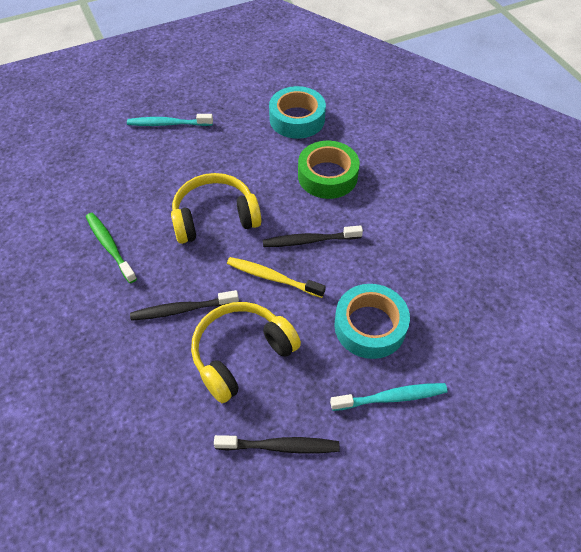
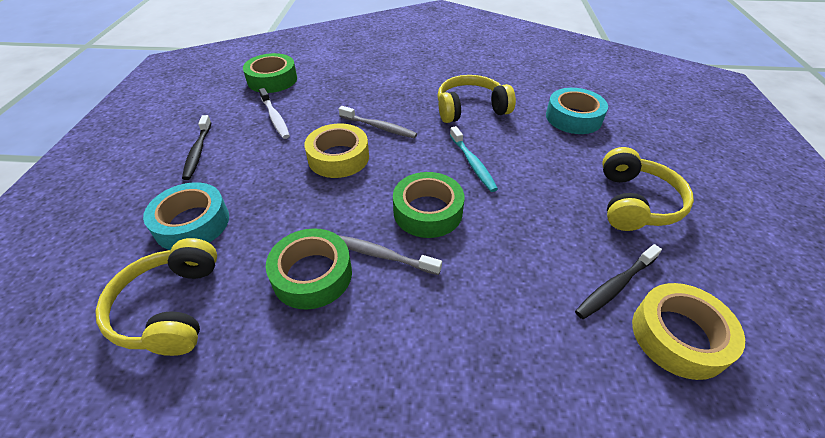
black toothbrush: 3 -> 2
green tape: 1 -> 3
green toothbrush: 1 -> 0
grey toothbrush: 0 -> 2
turquoise toothbrush: 2 -> 1
white toothbrush: 0 -> 1
yellow headphones: 2 -> 3
yellow tape: 0 -> 2
yellow toothbrush: 1 -> 0

